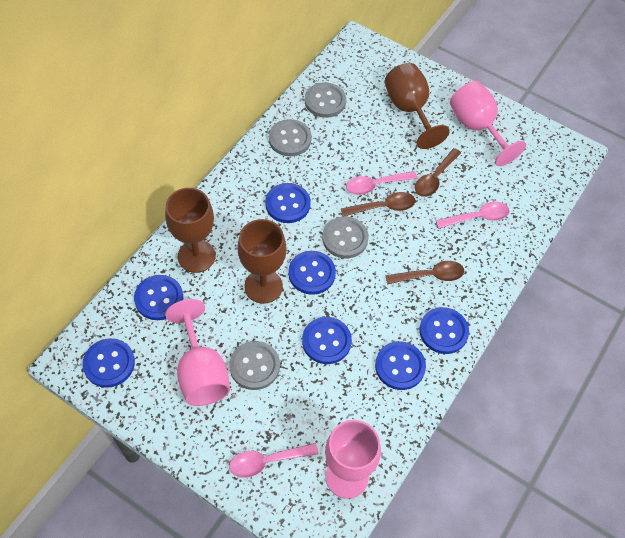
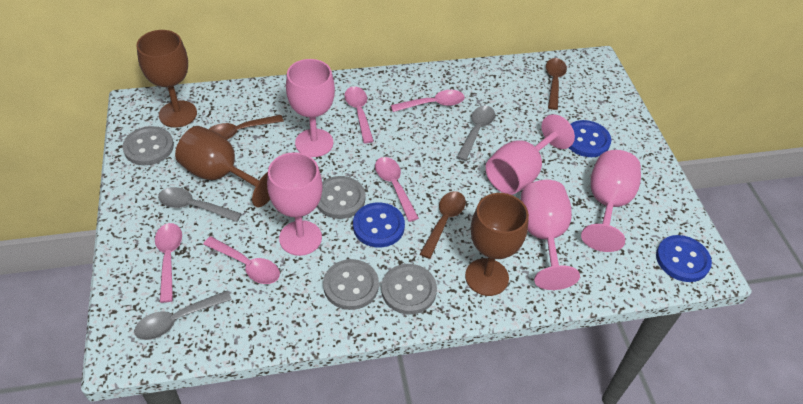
blue button: 7 -> 3
grey spoon: 0 -> 3
pink goblet: 3 -> 5
pink spoon: 3 -> 5

